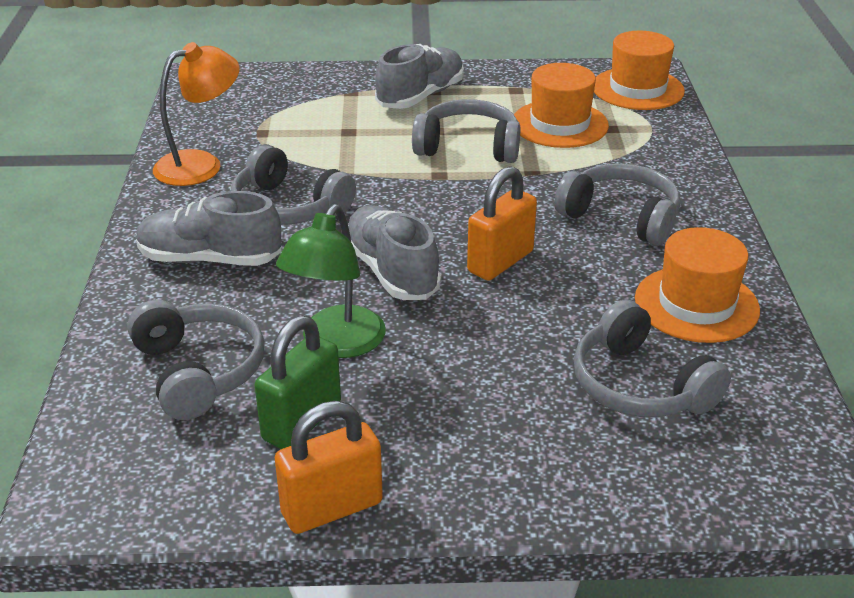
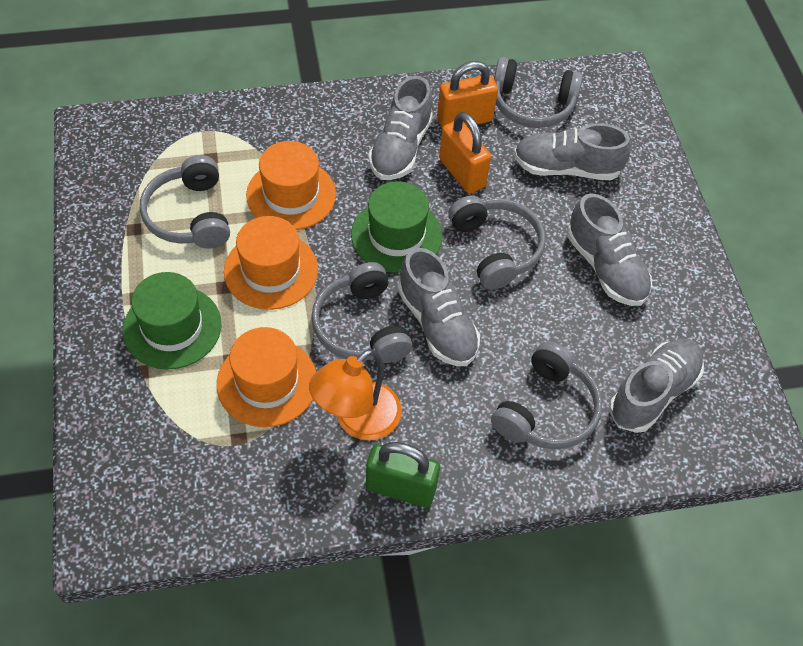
green hat: 0 -> 2
green lamp: 1 -> 0
grey shoe: 3 -> 5

